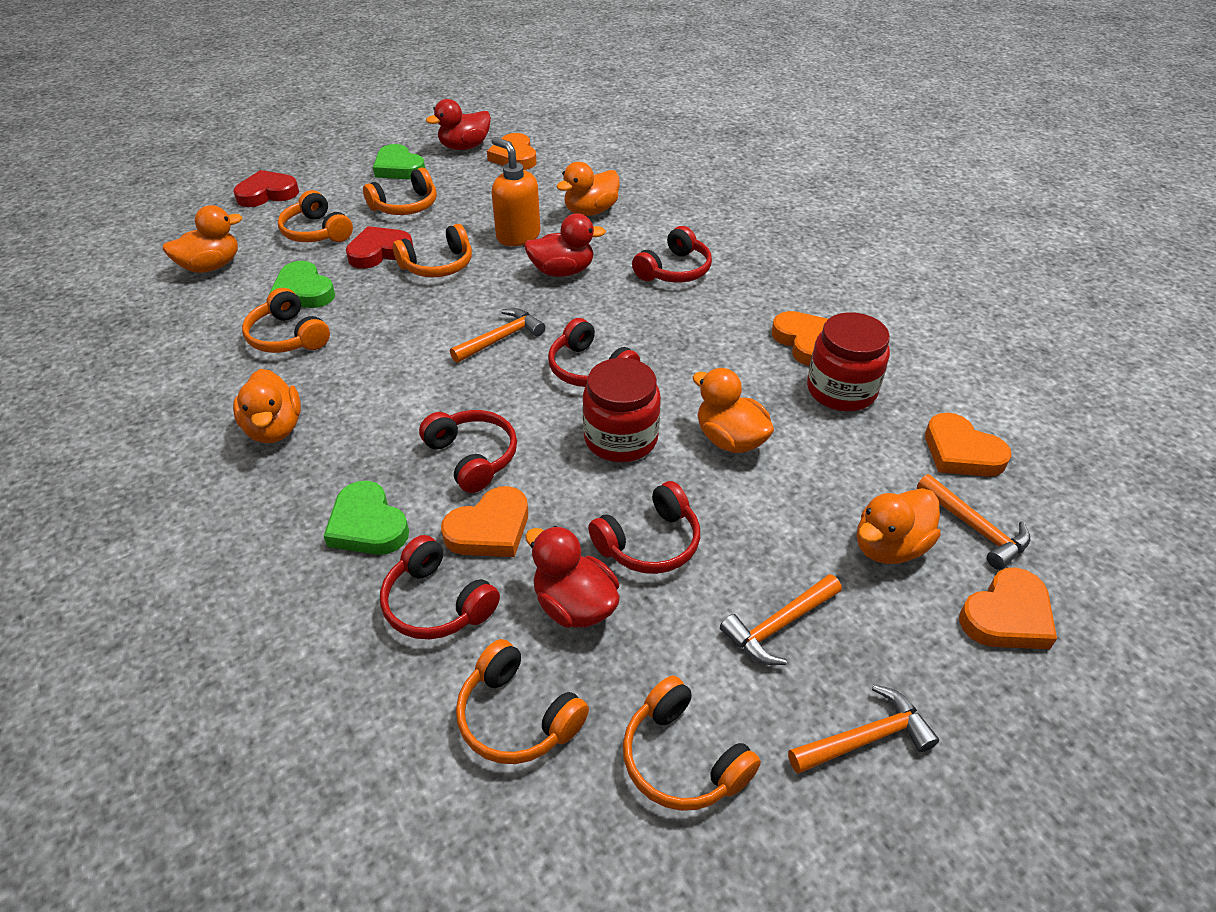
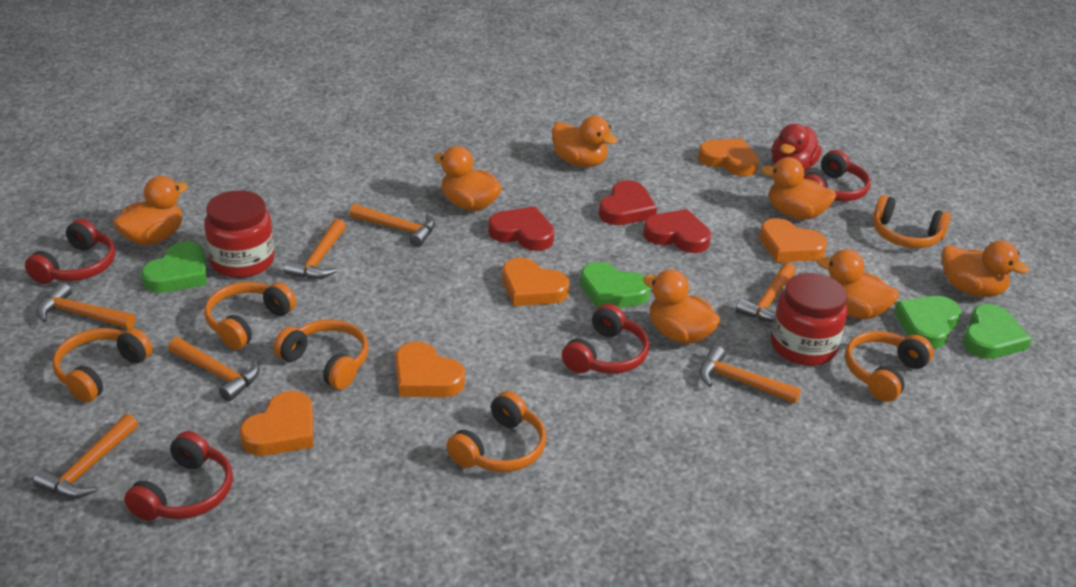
green heart: 3 -> 4
orange duck: 5 -> 7
orange hammer: 4 -> 7
orange soap dispenser: 1 -> 0
red duck: 3 -> 1
red headphones: 5 -> 4
red heart: 2 -> 3

